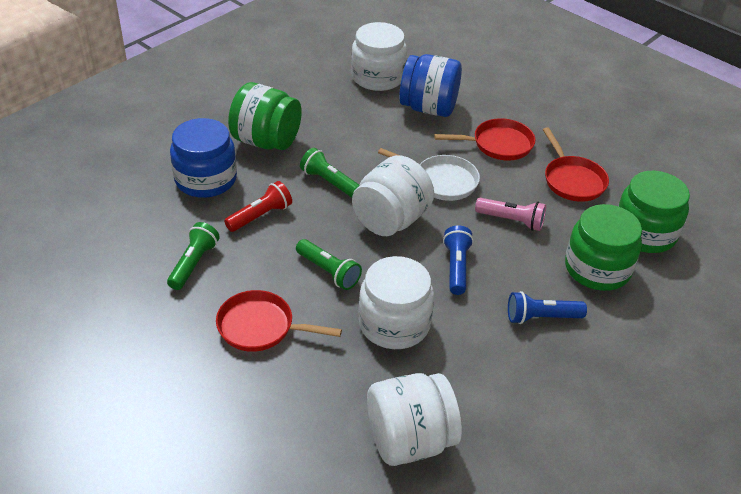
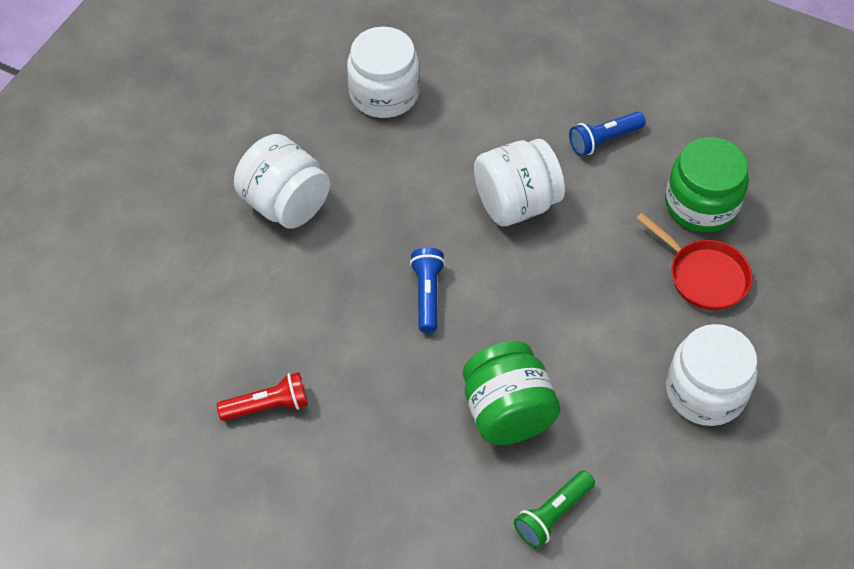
blue jar: 2 -> 0
green flashlight: 3 -> 1
green jar: 3 -> 2
pink flashlight: 1 -> 0
red pan: 3 -> 1
white pan: 1 -> 0

